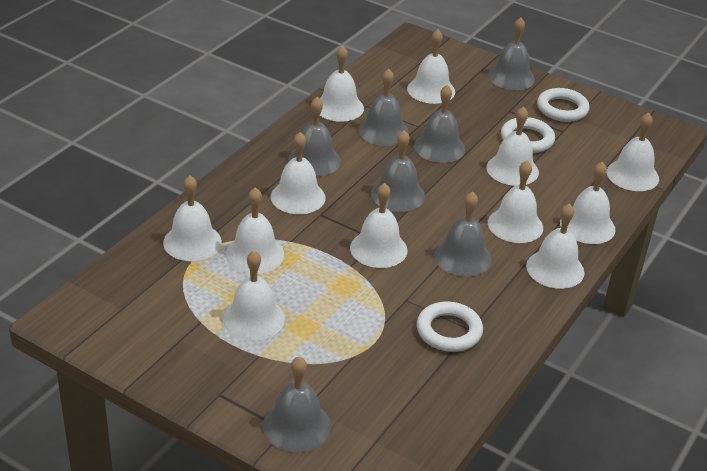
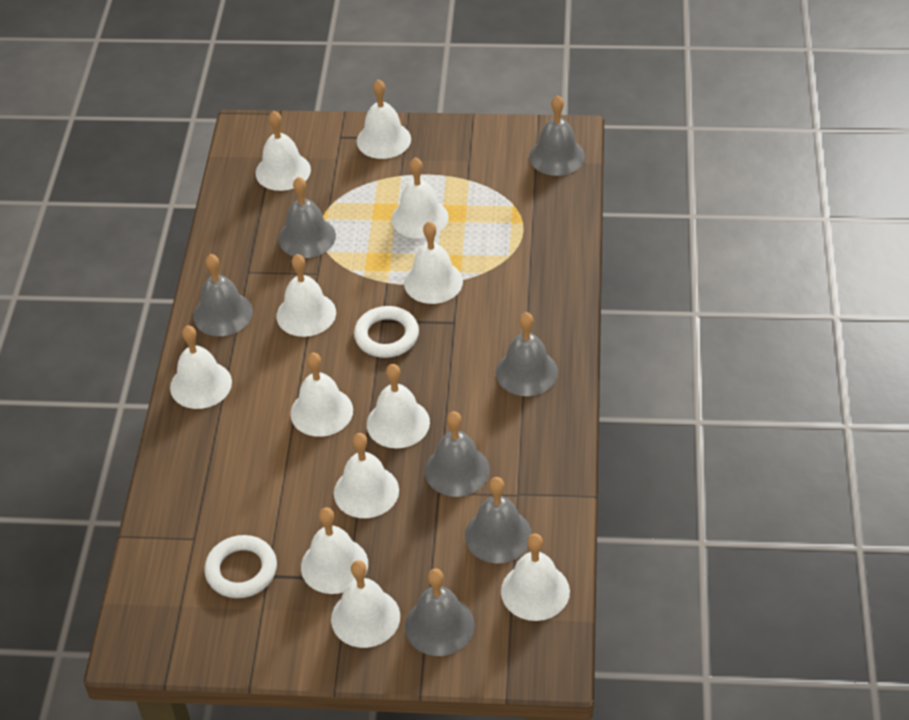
white ring: 3 -> 2

